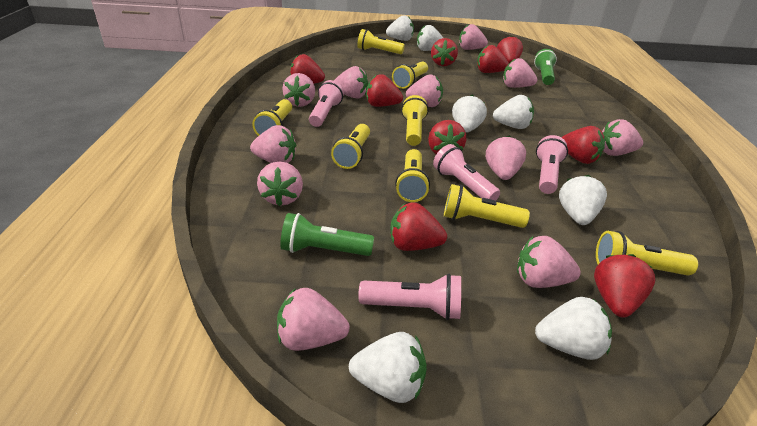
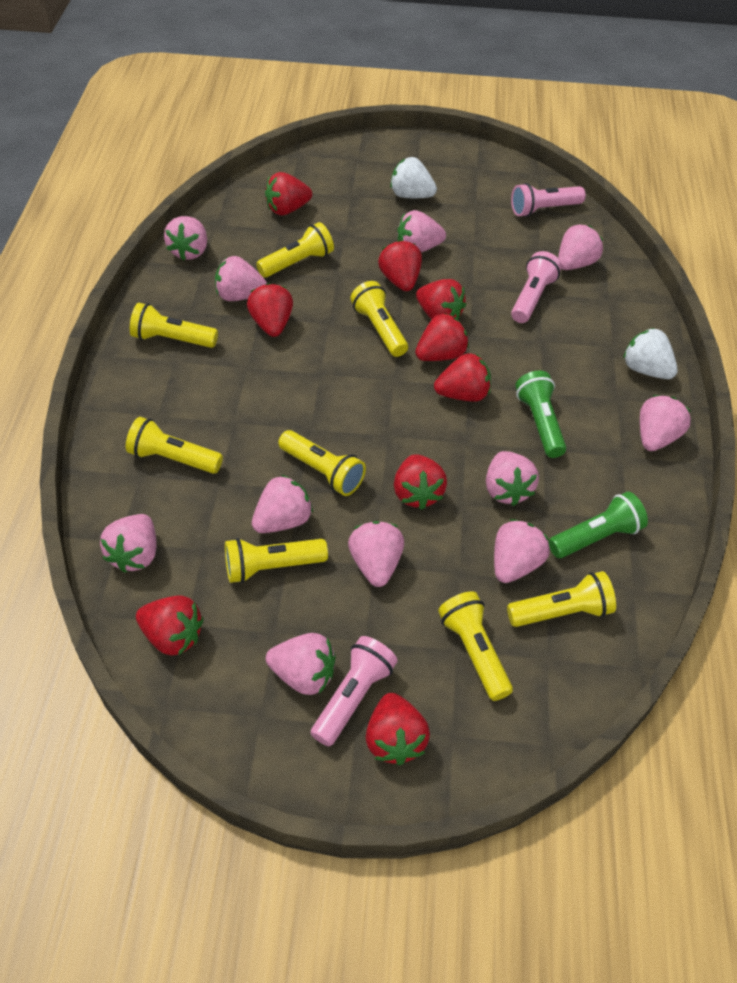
pink flashlight: 4 -> 3
white strawberry: 7 -> 2

